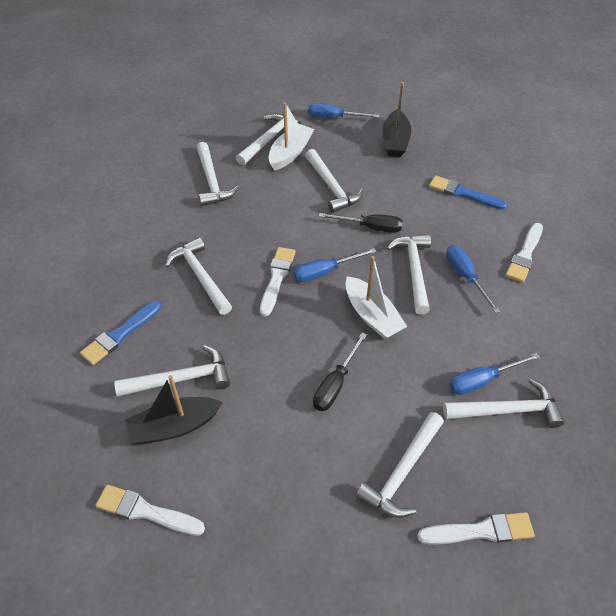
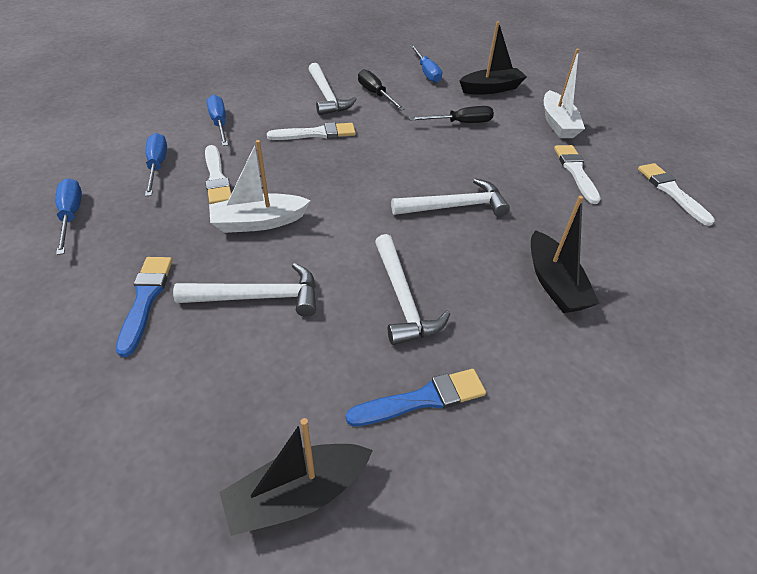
black boat: 2 -> 3
white hammer: 8 -> 4

